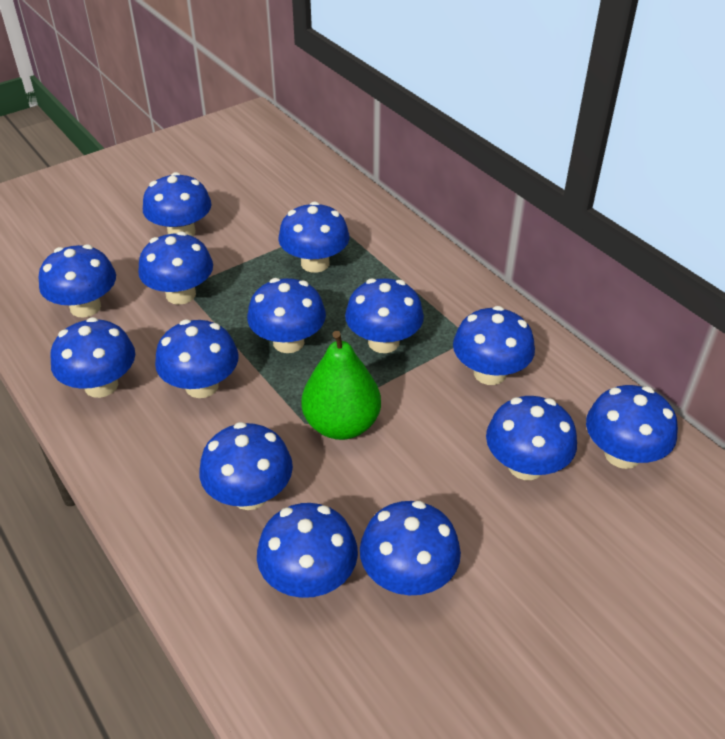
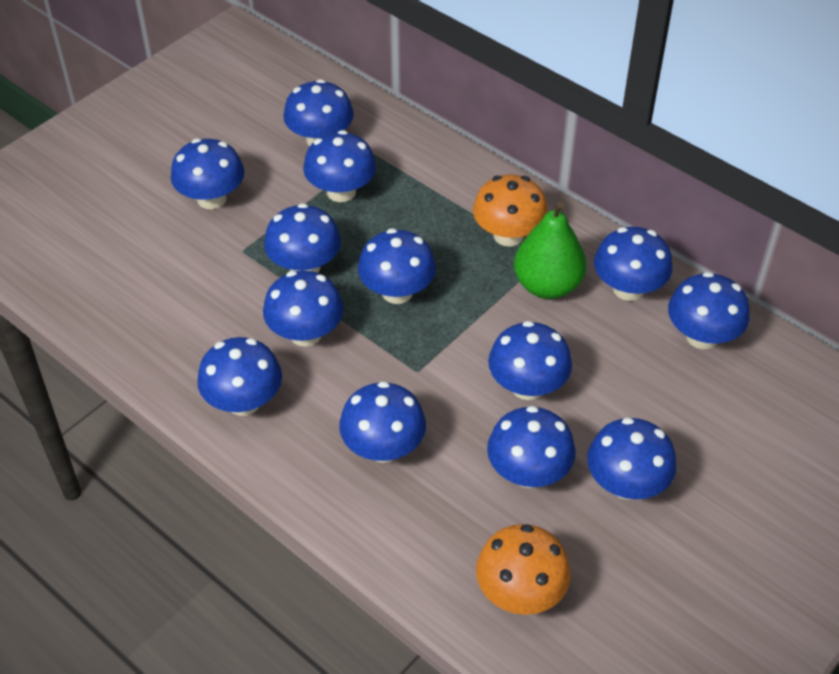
blue mushroom: 14 -> 13
orange mushroom: 0 -> 2

